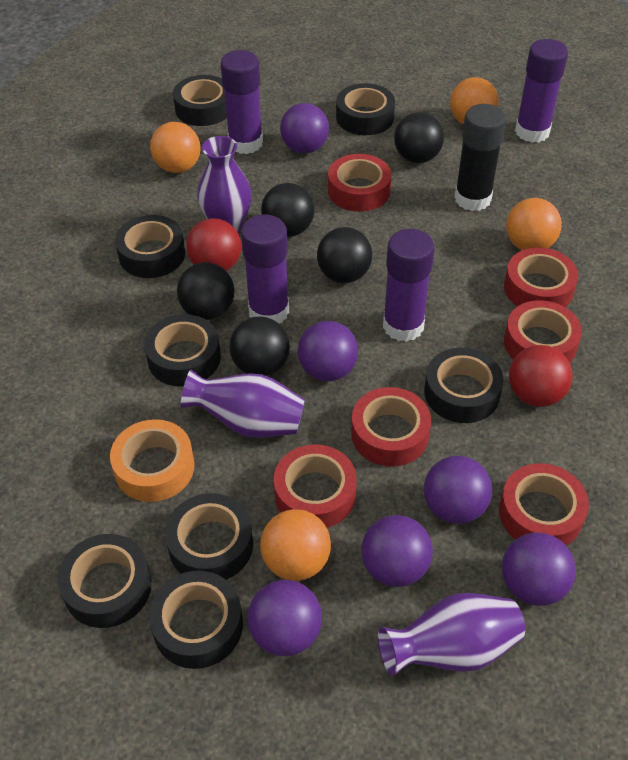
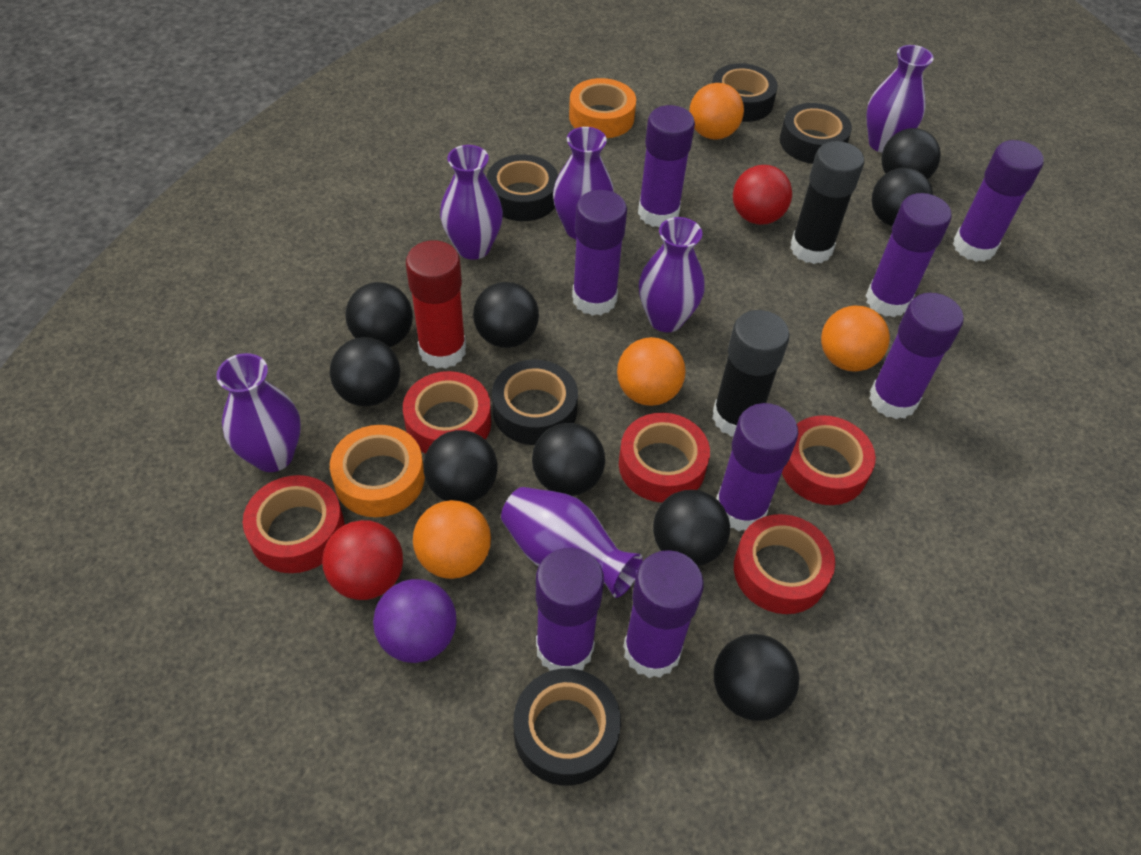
black ball: 5 -> 9
black glue stick: 1 -> 2
black tape: 8 -> 5
orange tape: 1 -> 2
purple ball: 6 -> 1
purple glue stick: 4 -> 8
purple vase: 3 -> 6
red glue stick: 0 -> 1
red tape: 6 -> 5

